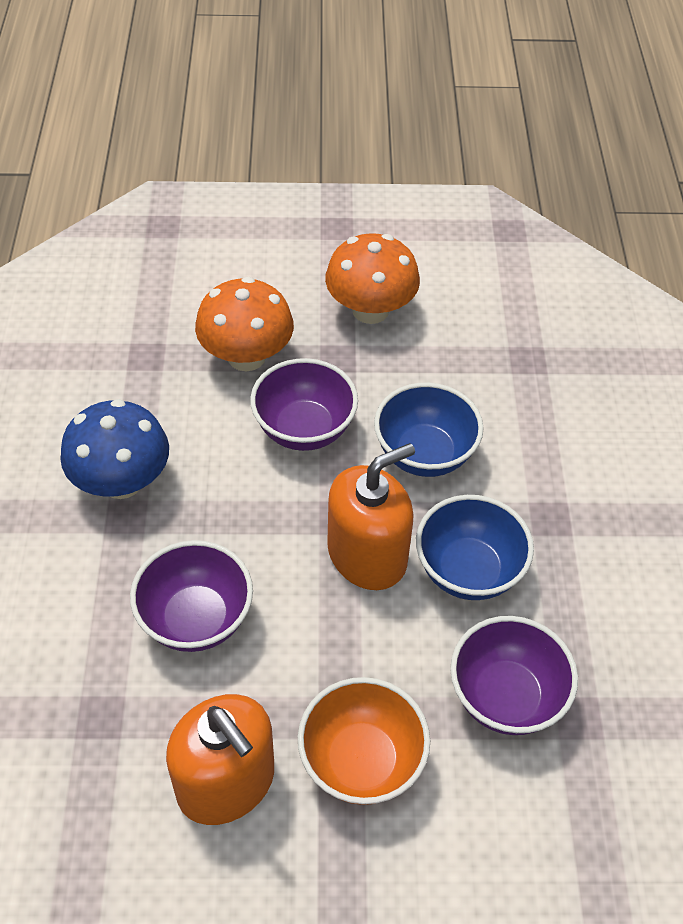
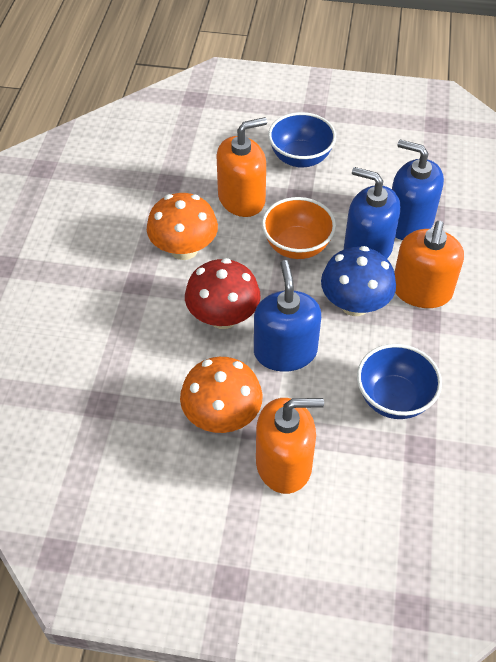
blue soap dispenser: 0 -> 3
orange soap dispenser: 2 -> 3
purple bowl: 3 -> 0
red mushroom: 0 -> 1

